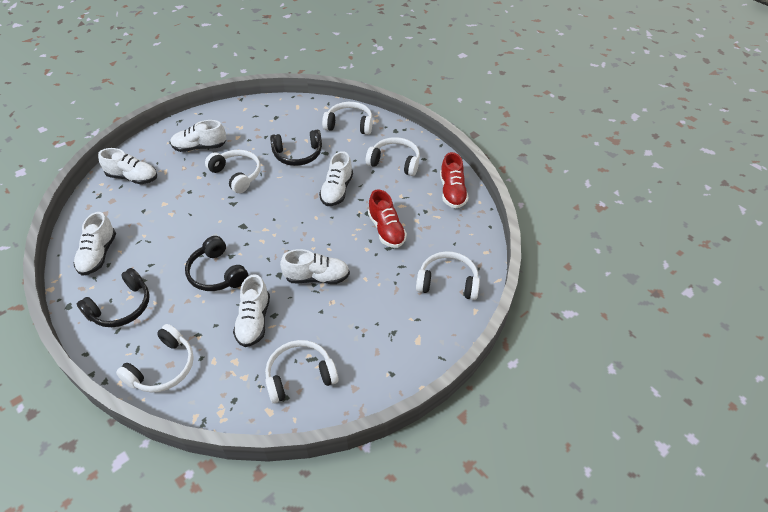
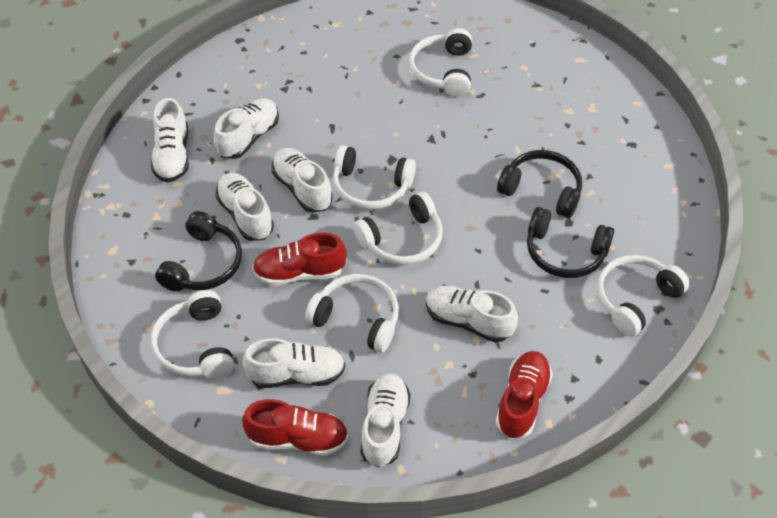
red shoe: 2 -> 3
white shoe: 6 -> 7

